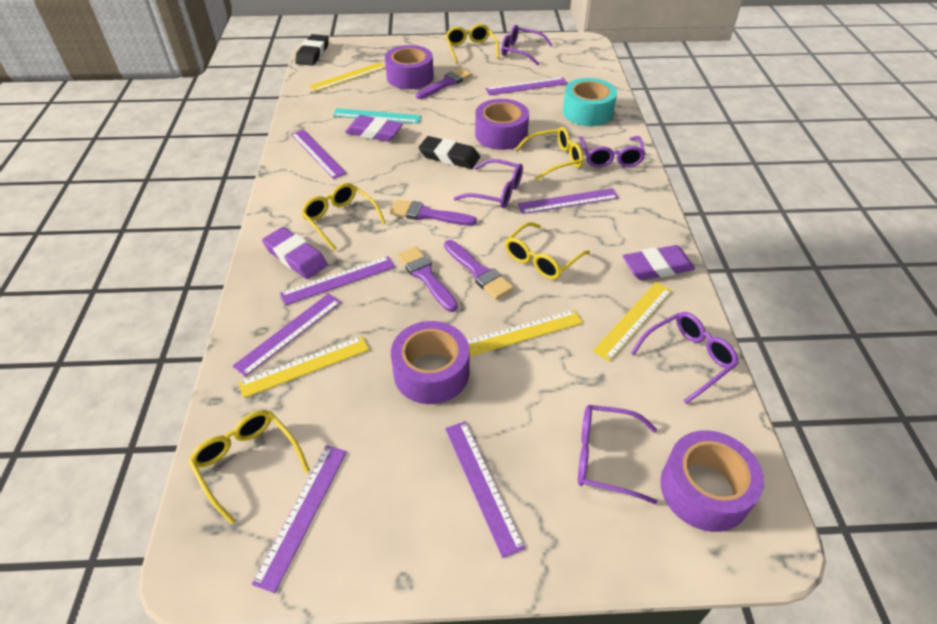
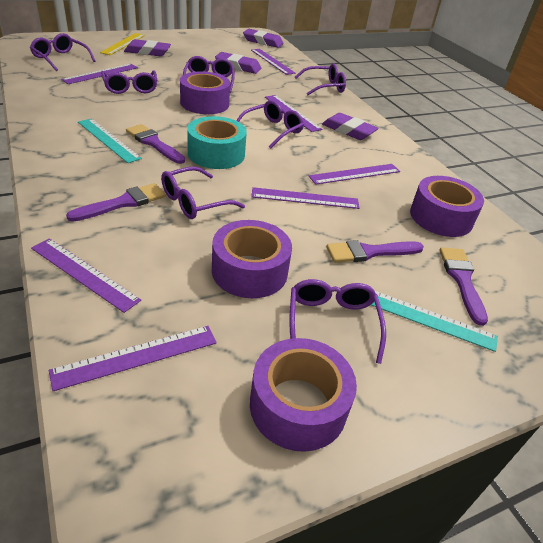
black eraser: 2 -> 0
purple eraser: 3 -> 4
purple glasses: 5 -> 7
turquoise ruler: 1 -> 2
yellow glasses: 5 -> 0
yellow ruler: 4 -> 1

